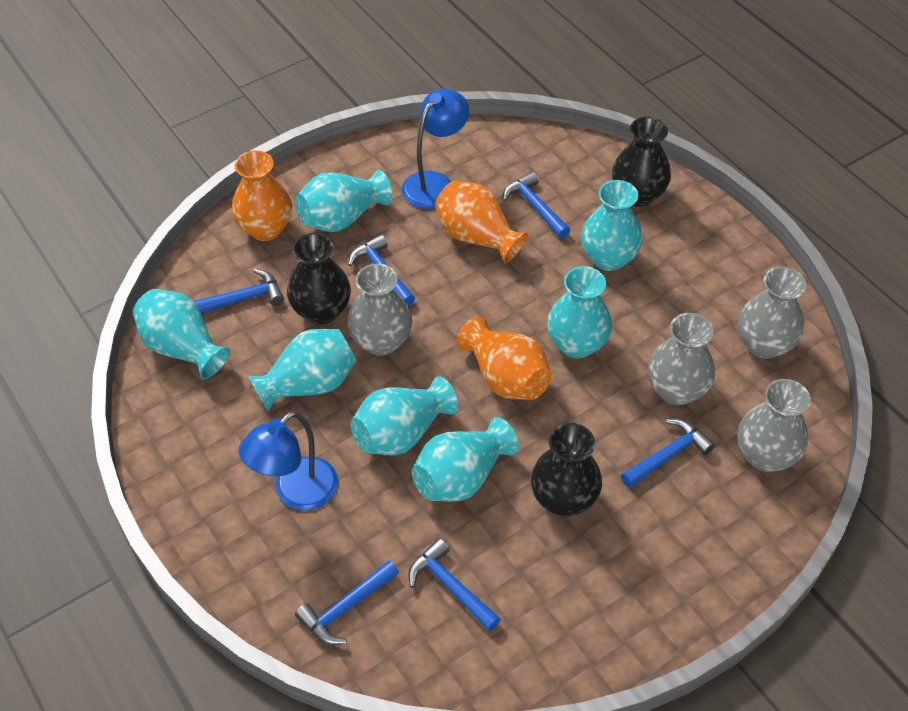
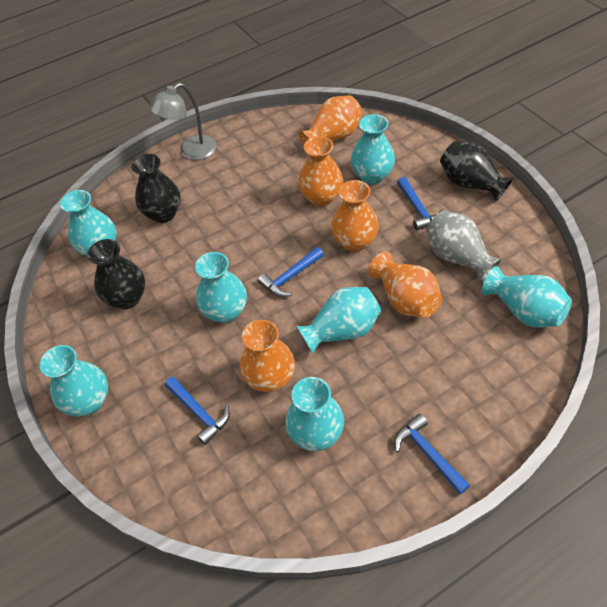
blue hammer: 6 -> 4
blue lamp: 2 -> 0
grey lamp: 0 -> 1
grey vase: 4 -> 1
orange vase: 3 -> 5

